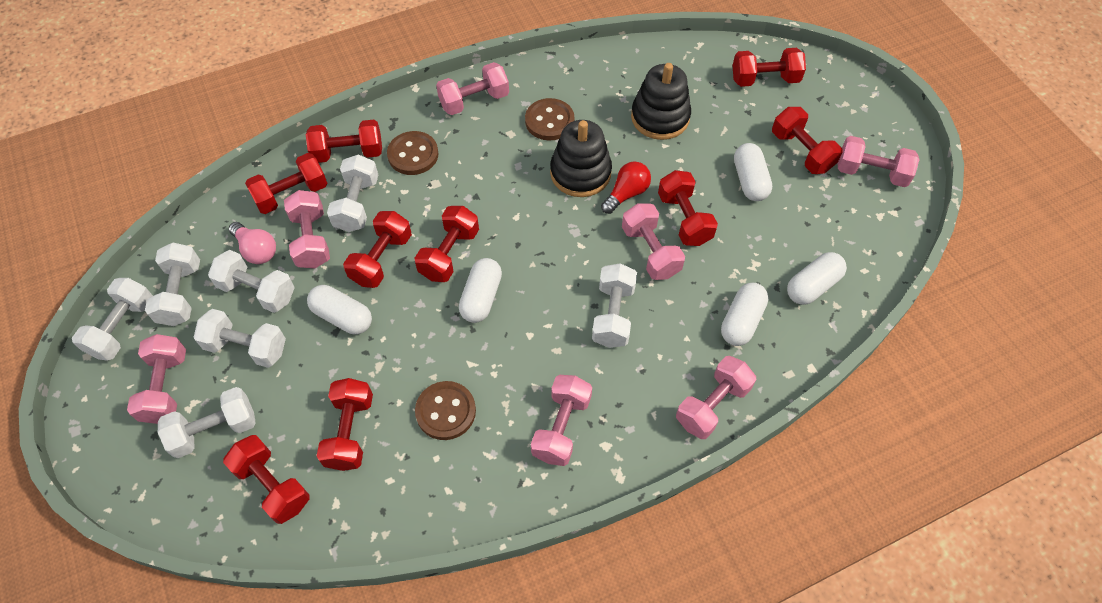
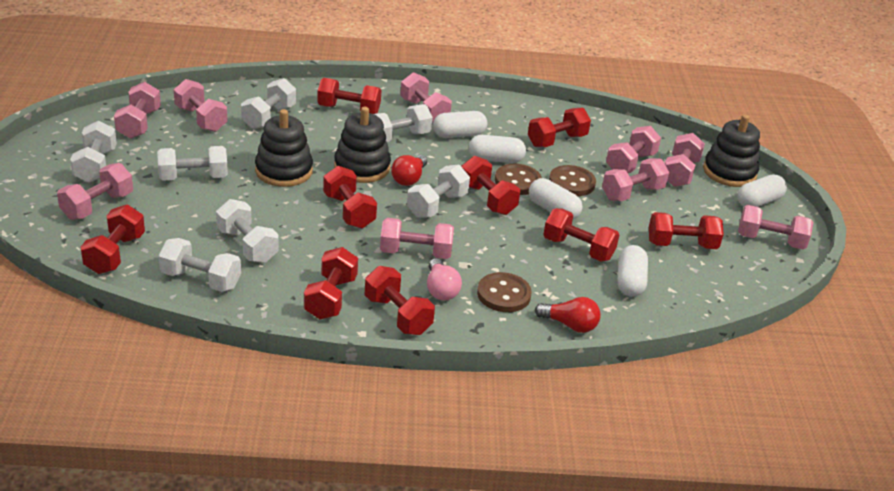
black stacking toy: 2 -> 3
pink dumbbell: 7 -> 9
red light bulb: 1 -> 2

